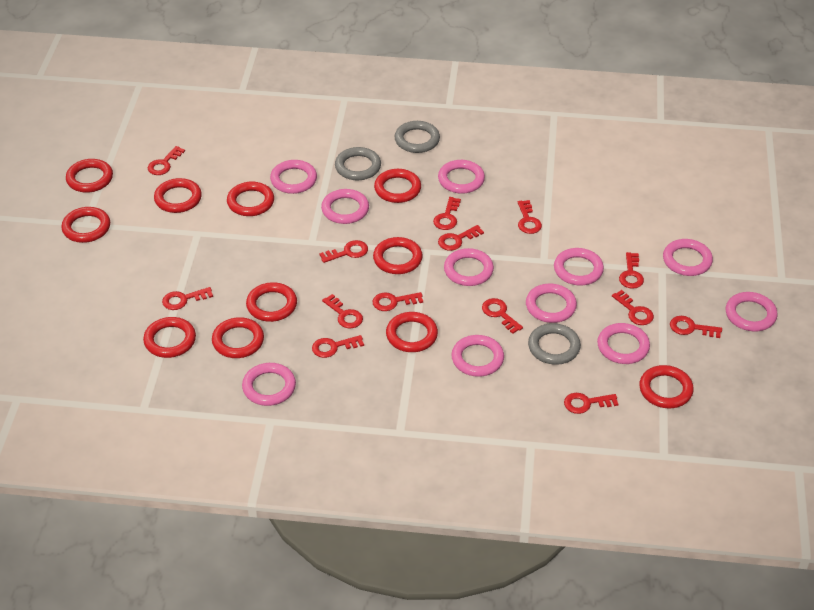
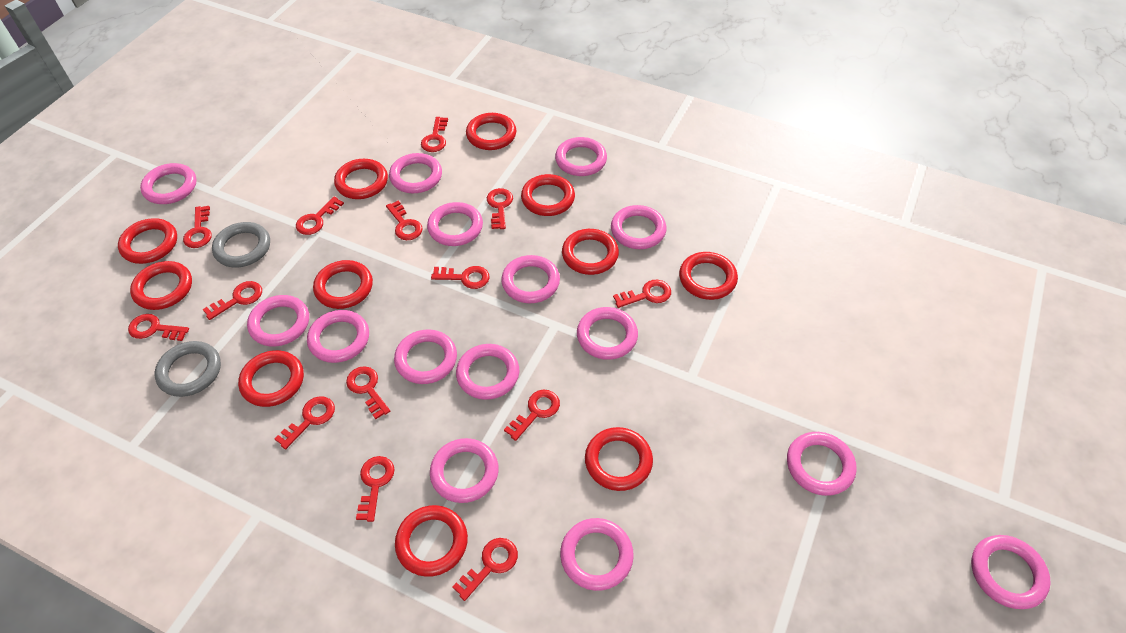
grey ring: 3 -> 2
pink ring: 11 -> 15

